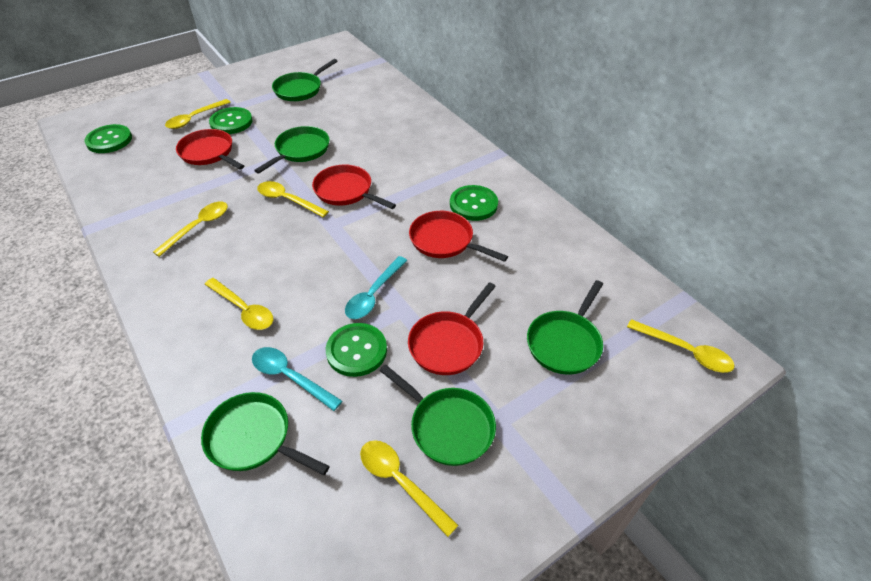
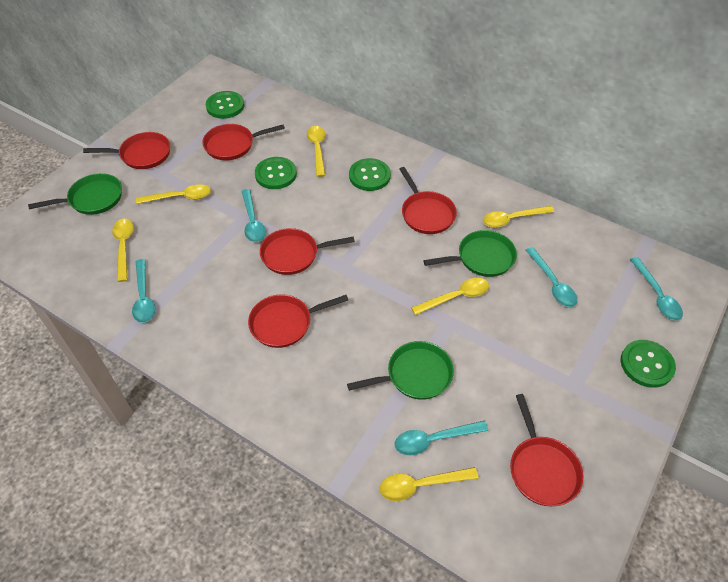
green pan: 5 -> 3
red pan: 4 -> 6
turquoise spoon: 2 -> 5

